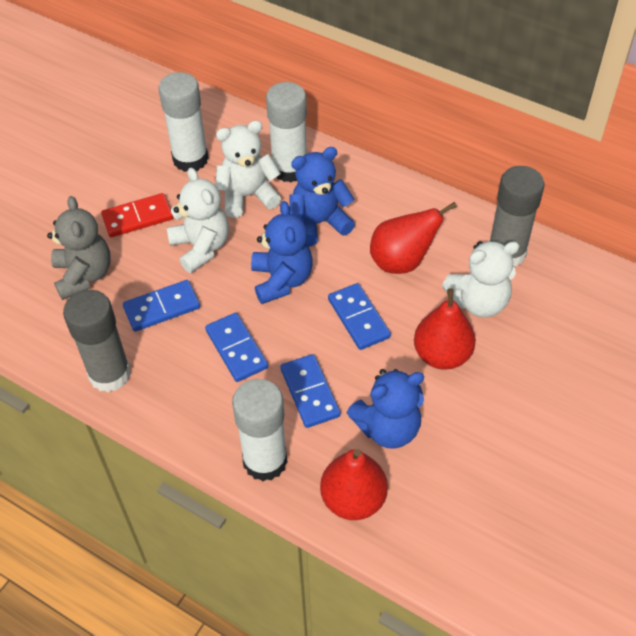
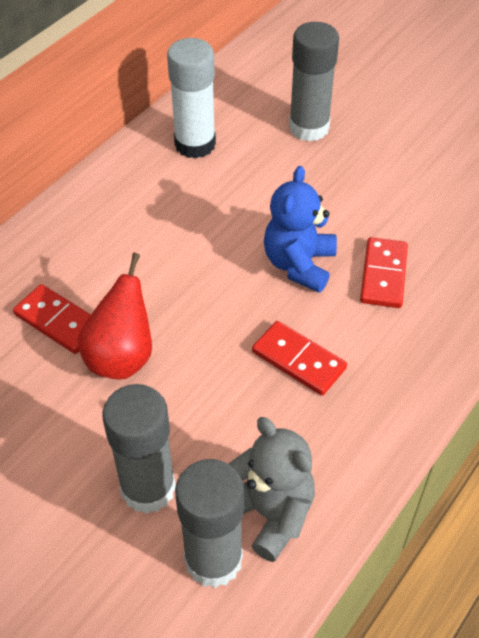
blue domino: 4 -> 0
blue teddy bear: 3 -> 1
grey glue stick: 2 -> 3
red domino: 1 -> 3
red pear: 3 -> 1
white glue stick: 3 -> 1
white teddy bear: 3 -> 0

